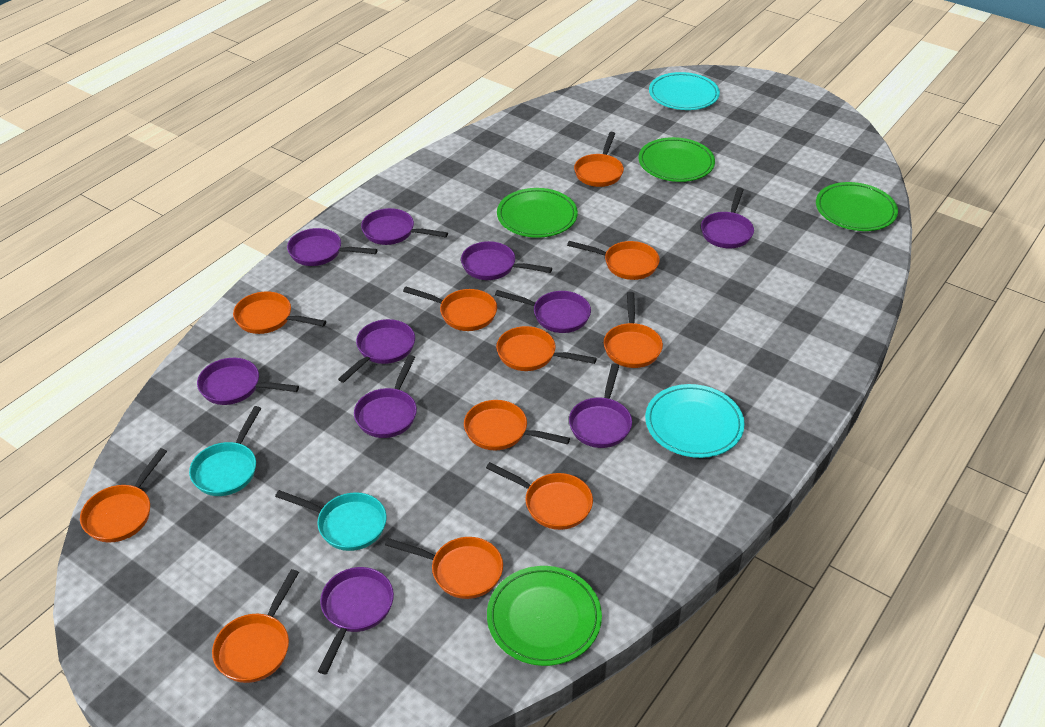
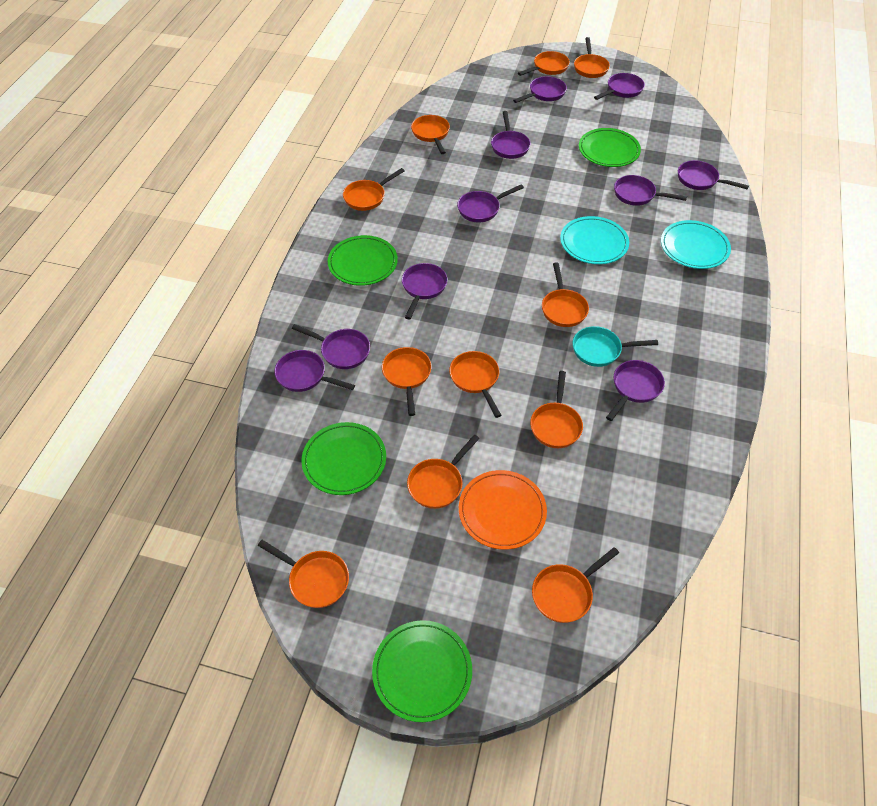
orange plate: 0 -> 1
turquoise pan: 2 -> 1

